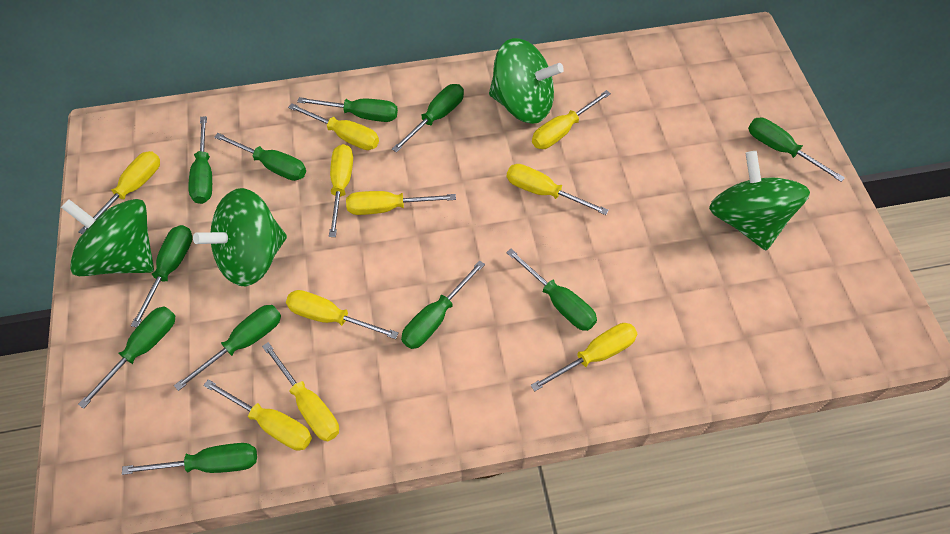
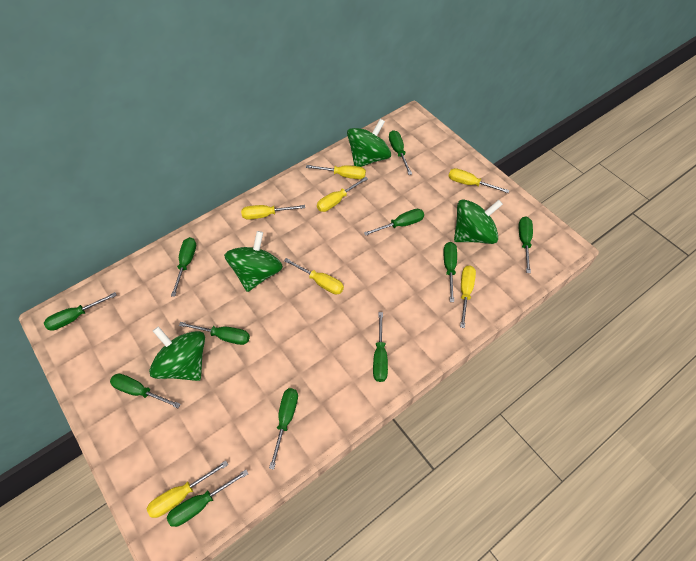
yellow screwdriver: 10 -> 7

